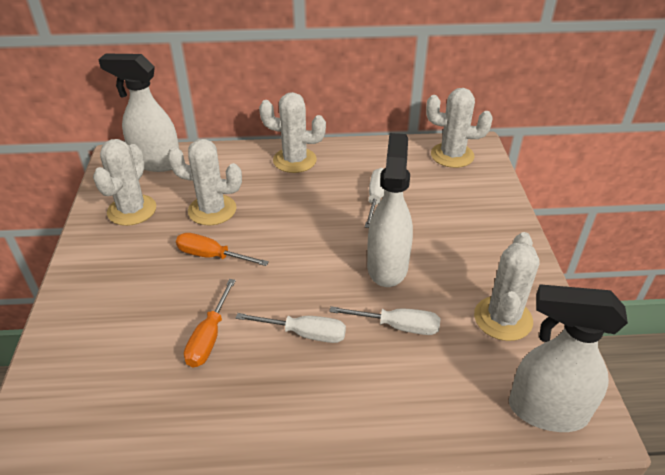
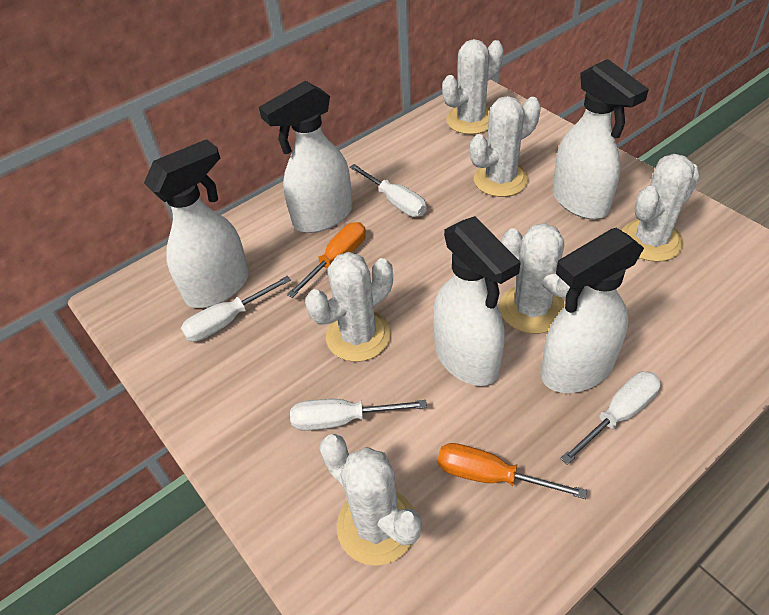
white cactus: 5 -> 6
white screwdriver: 3 -> 4
white spray bottle: 3 -> 5

